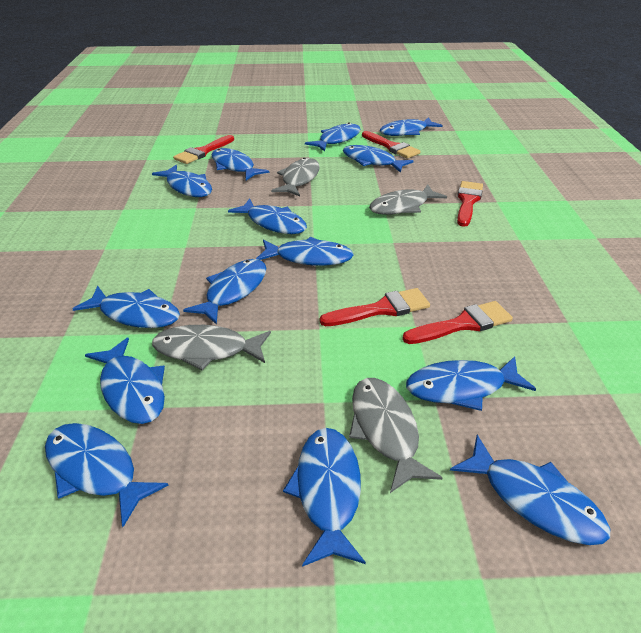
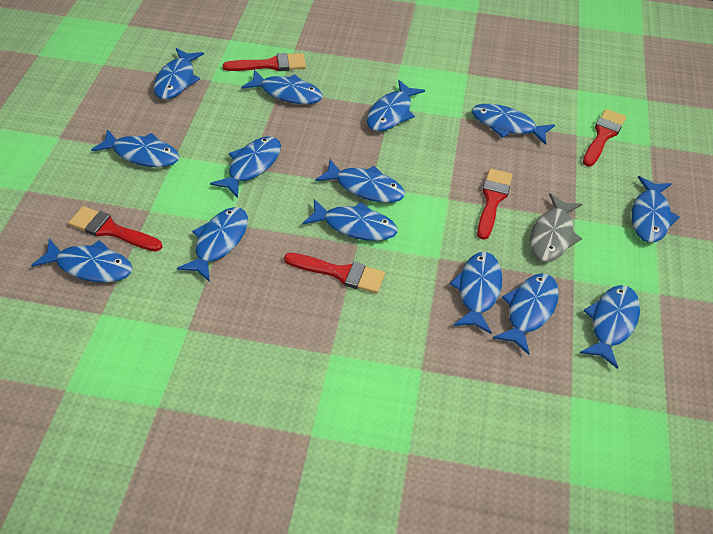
grey fish: 4 -> 1

